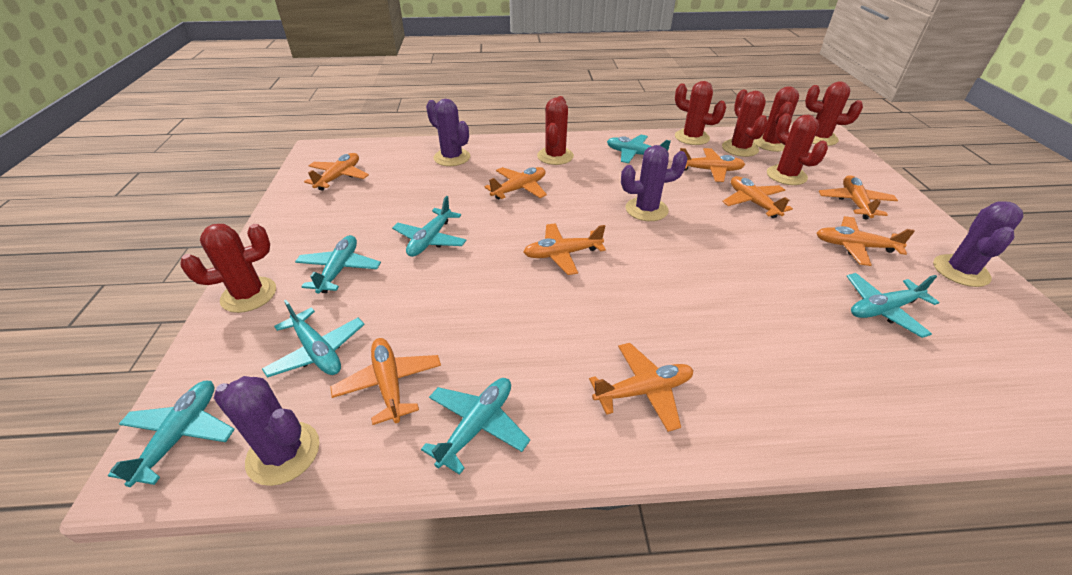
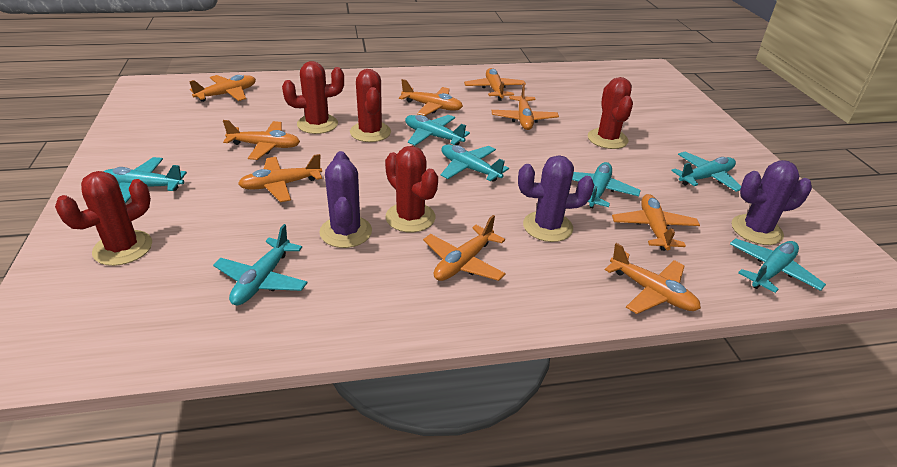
purple cactus: 4 -> 3
red cactus: 7 -> 5

